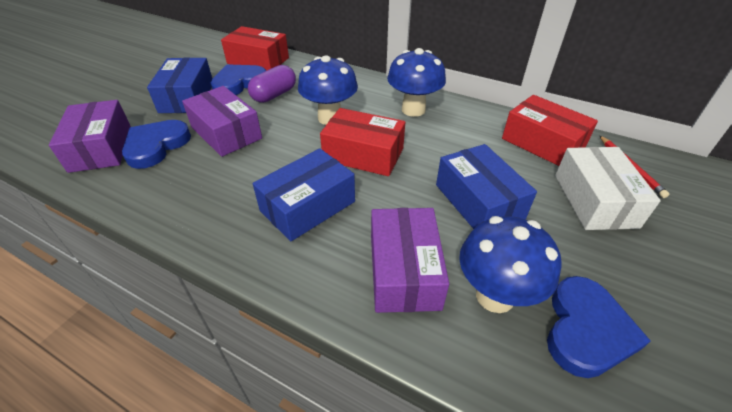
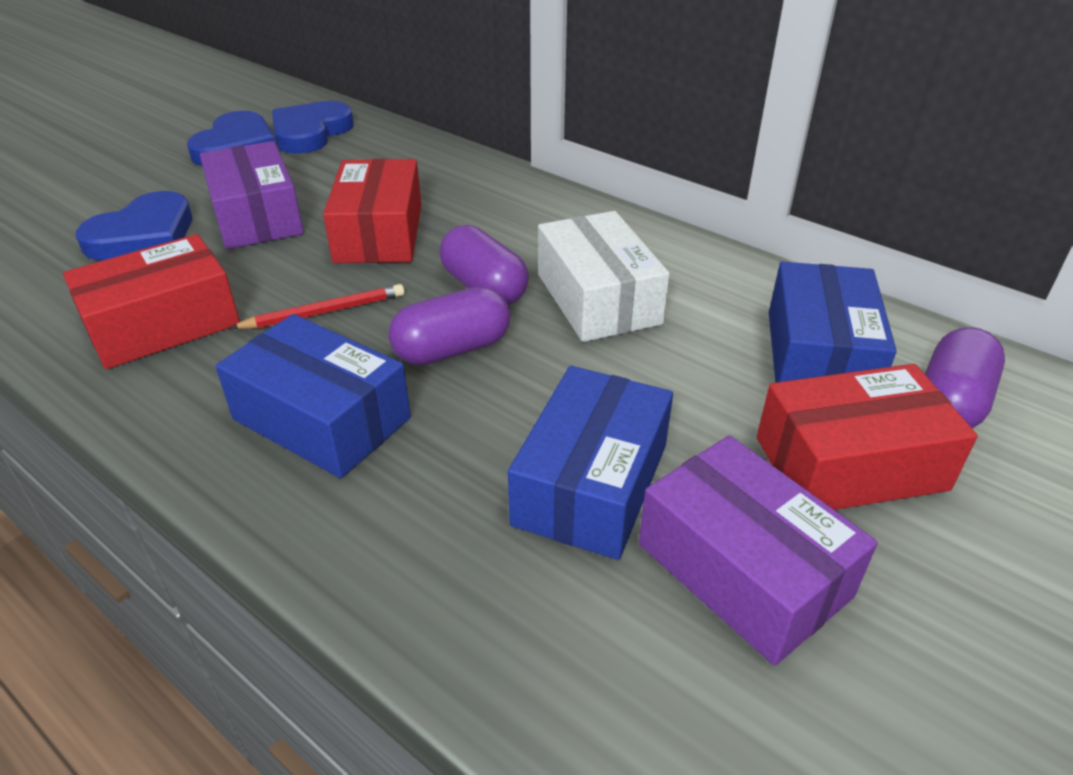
blue mushroom: 3 -> 0
purple box: 3 -> 2
purple capsule: 1 -> 3

